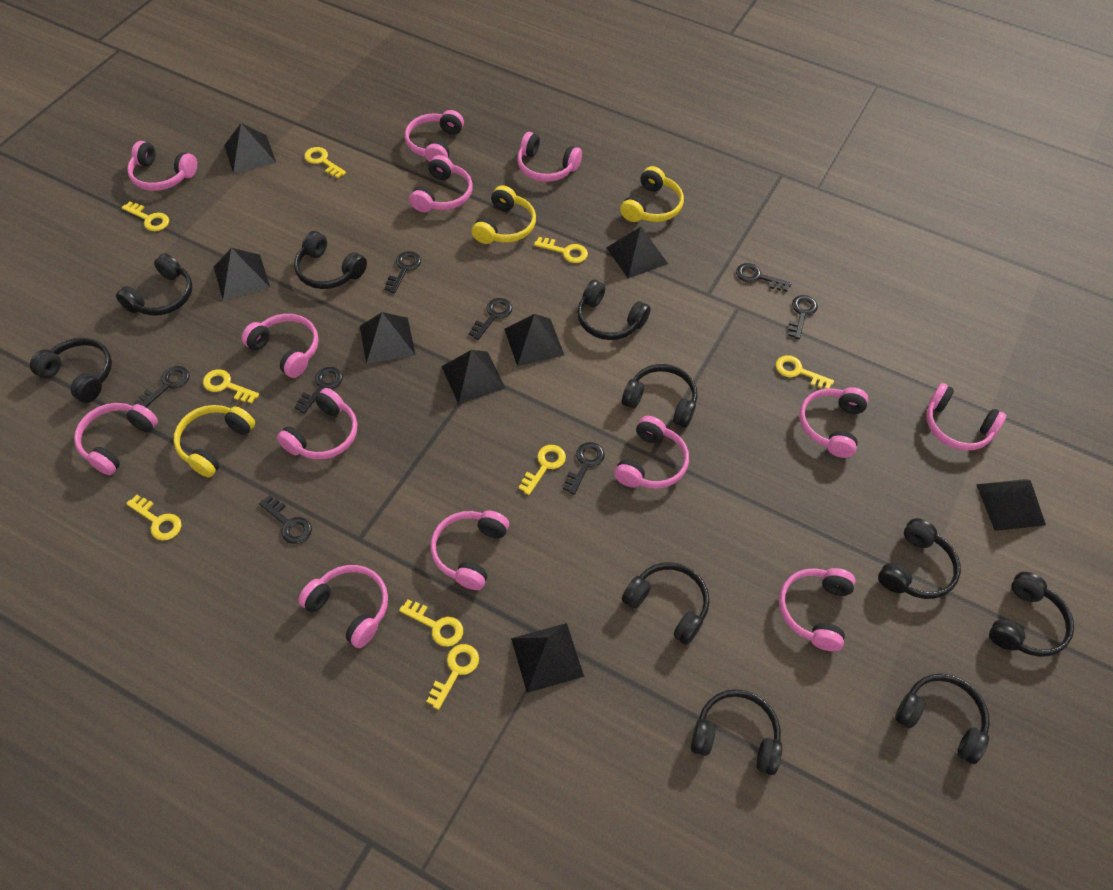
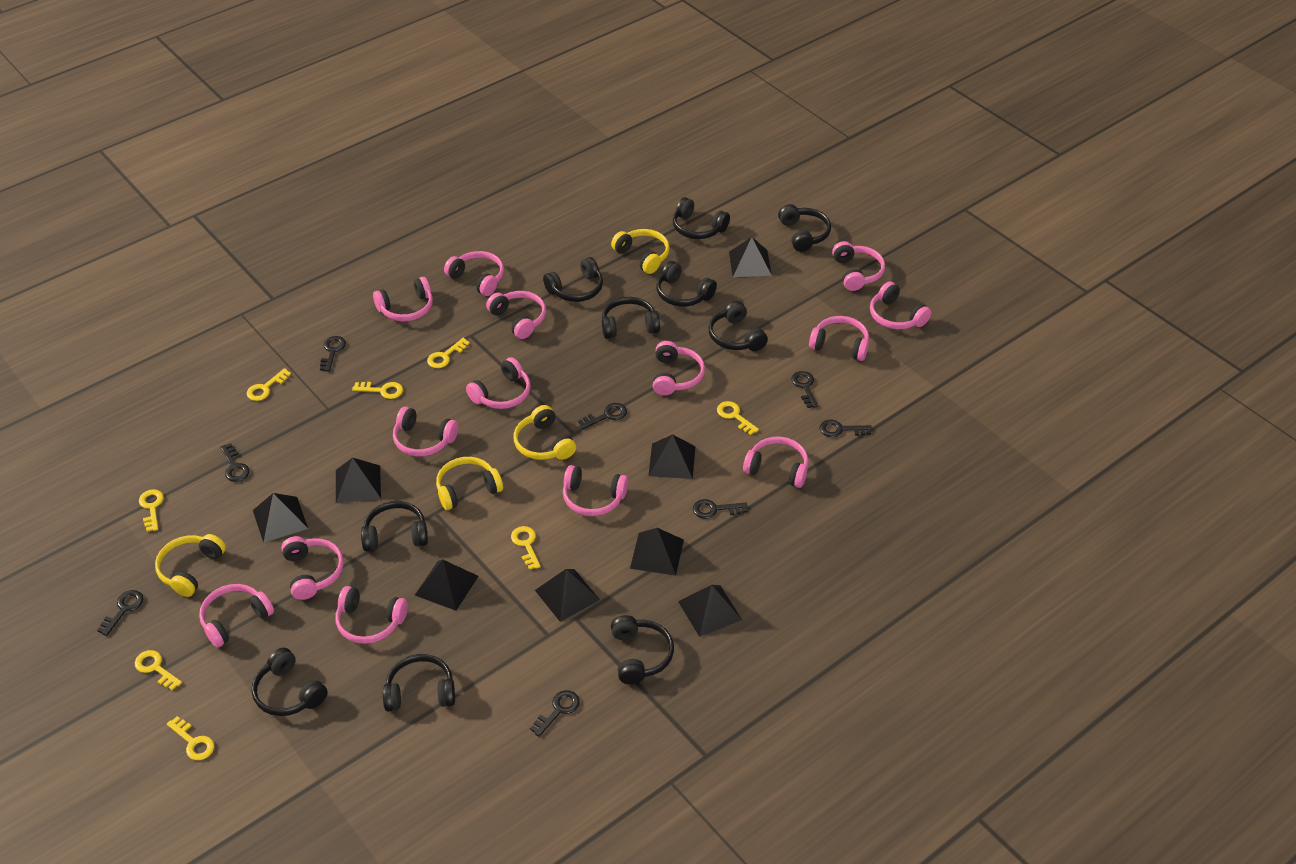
pink headphones: 13 -> 14
yellow headphones: 3 -> 4
yellow key: 9 -> 8

